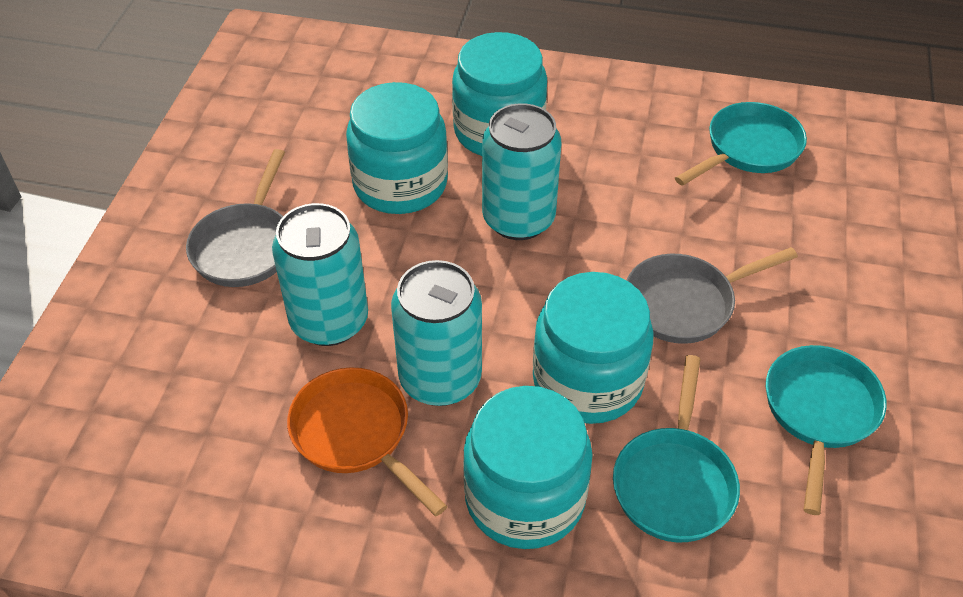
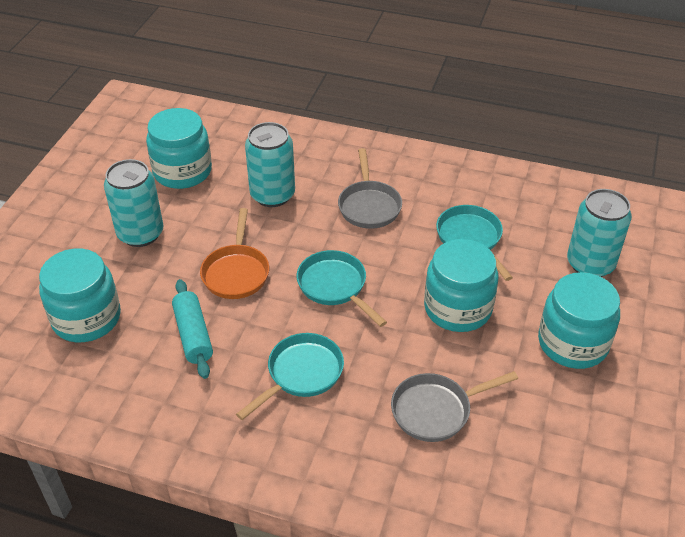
turquoise rolling pin: 0 -> 1

